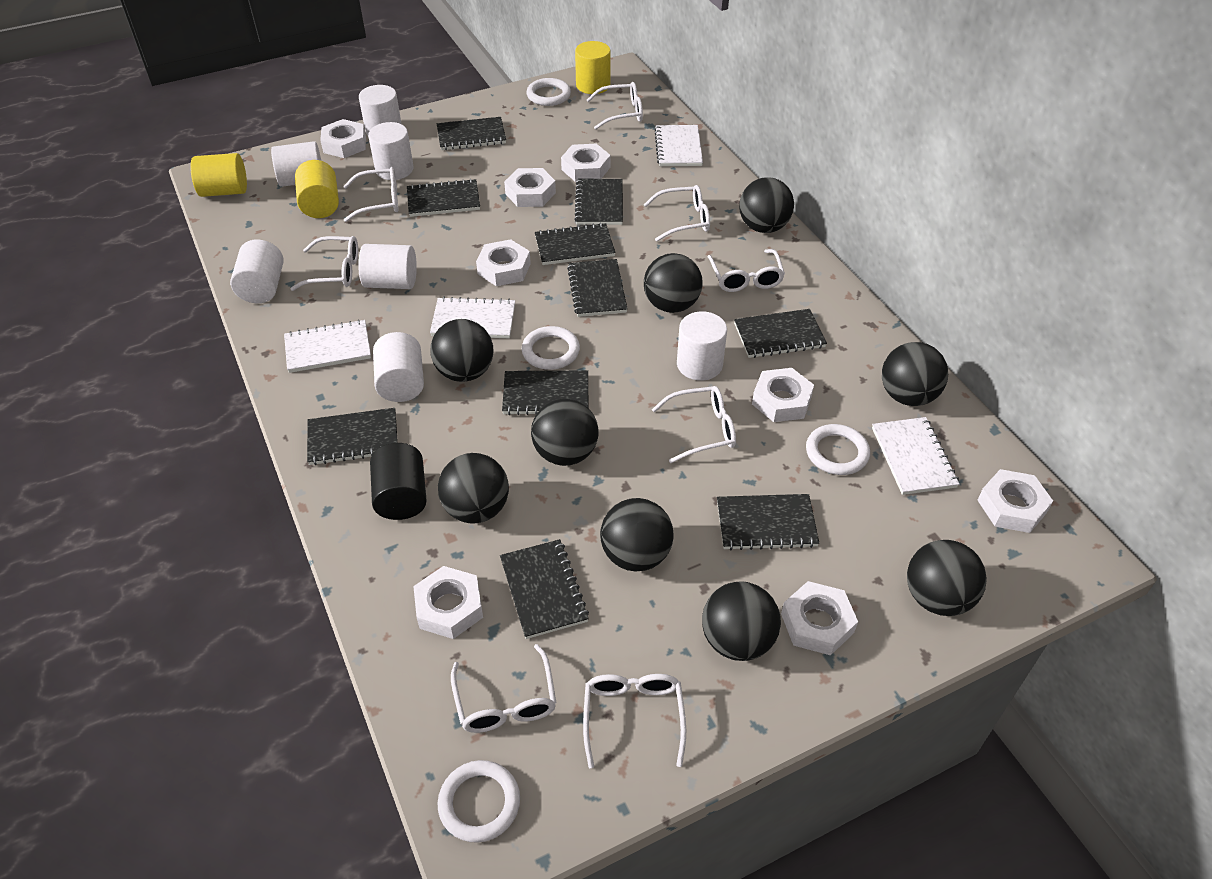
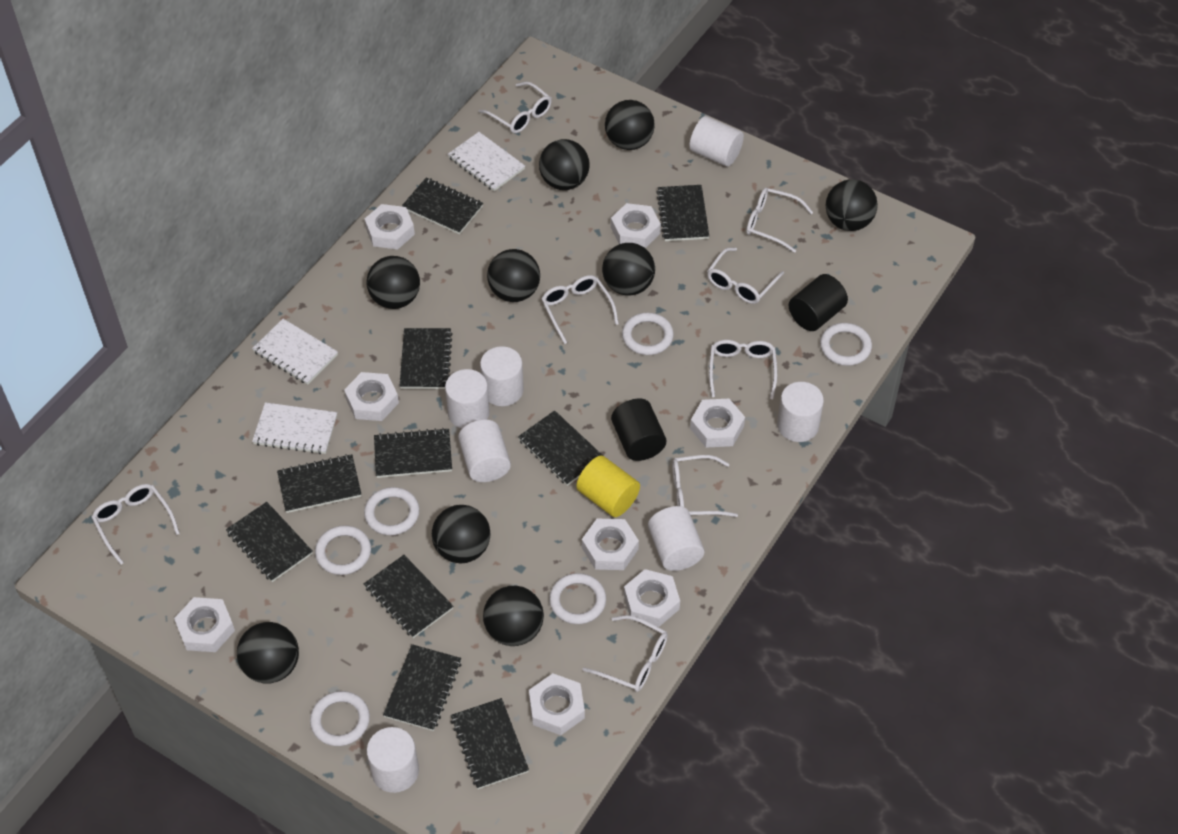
black cylinder: 1 -> 2
white notebook: 4 -> 3
white ring: 4 -> 6
yellow cylinder: 3 -> 1

